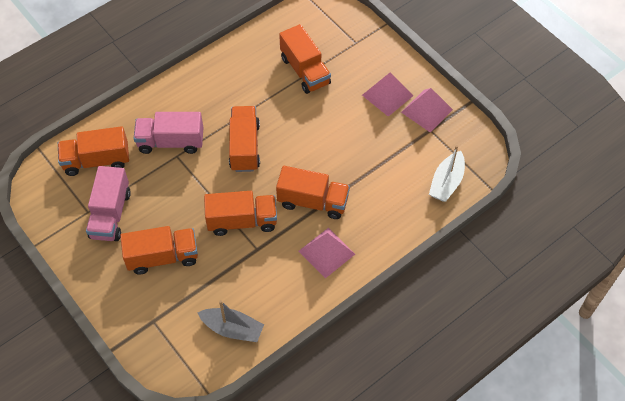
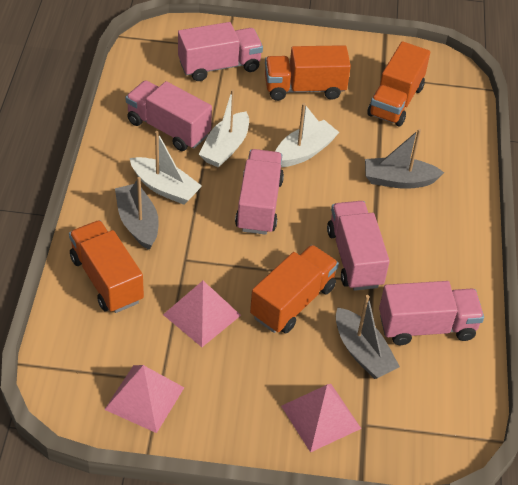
grey boat: 1 -> 3
orange truck: 6 -> 4
pink truck: 2 -> 5
white boat: 1 -> 3

